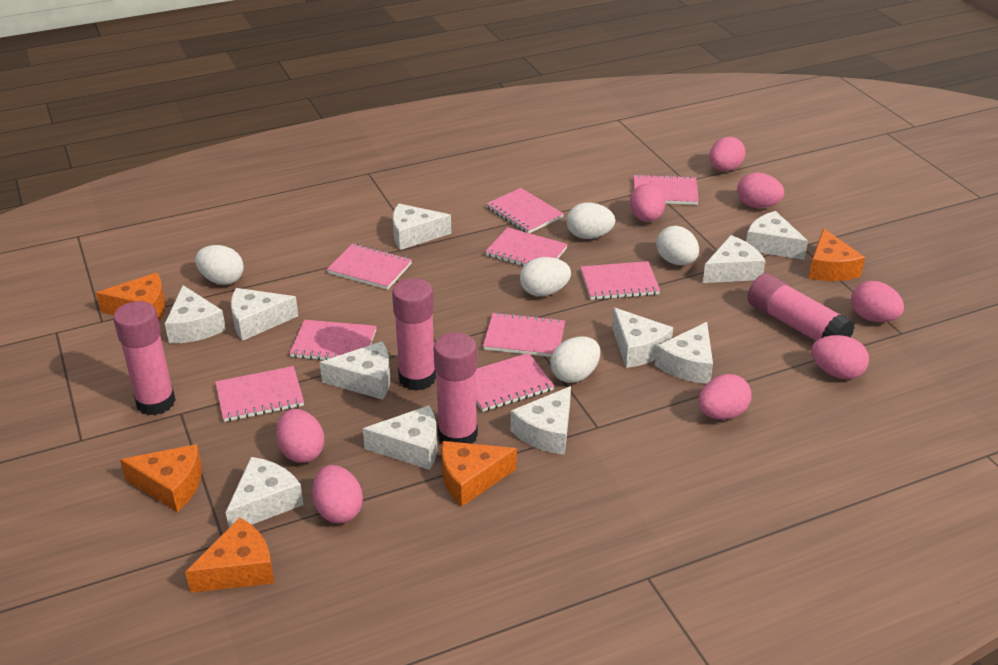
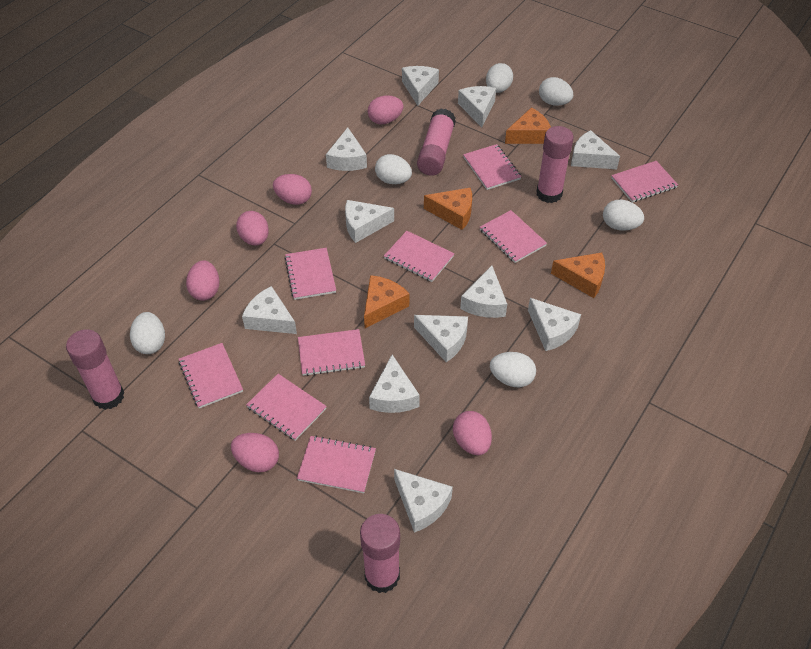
orange cheese: 5 -> 4
pink egg: 8 -> 6
white egg: 5 -> 6

